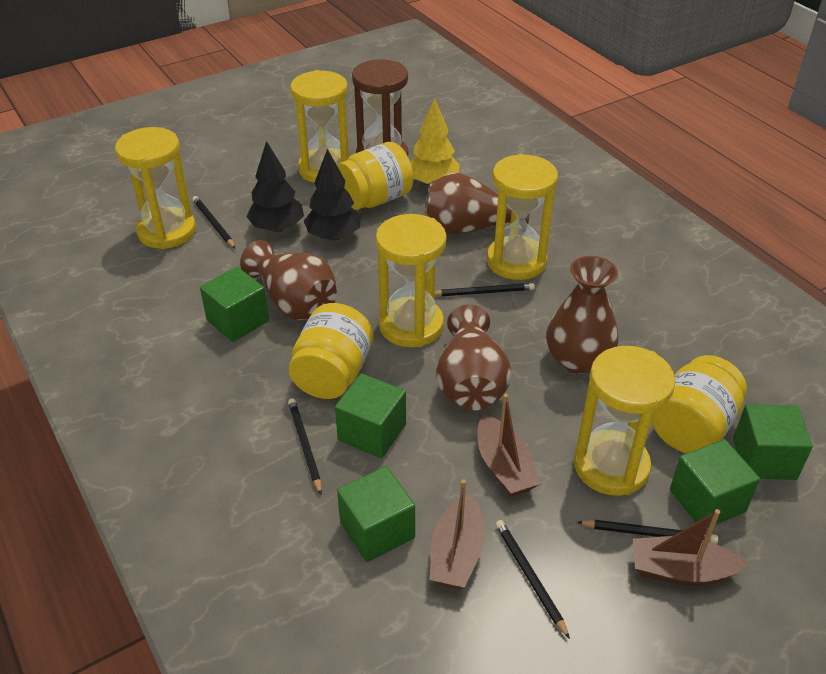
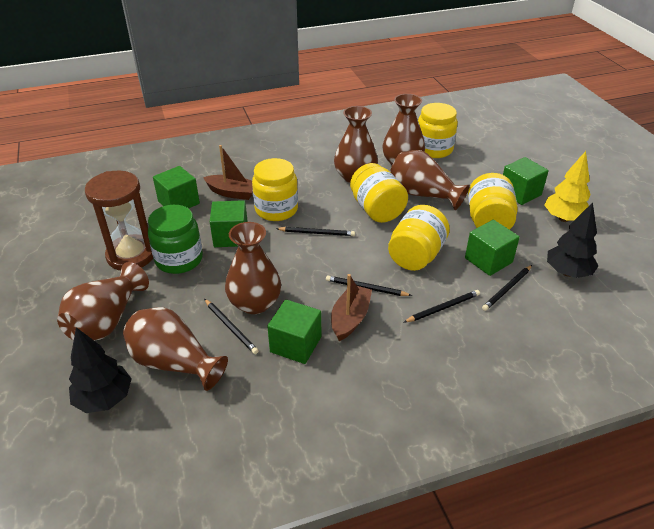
brown boat: 3 -> 2
brown vase: 4 -> 6
green jar: 0 -> 1
yellow hourglass: 5 -> 0
yellow jar: 3 -> 5

